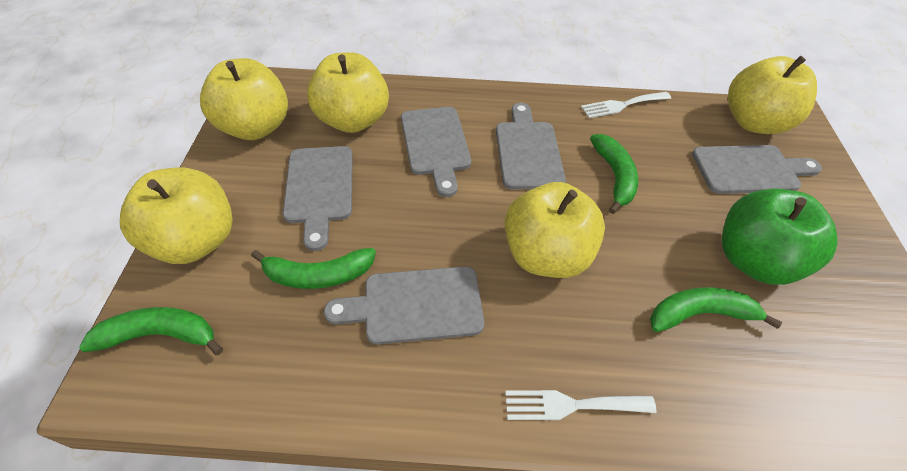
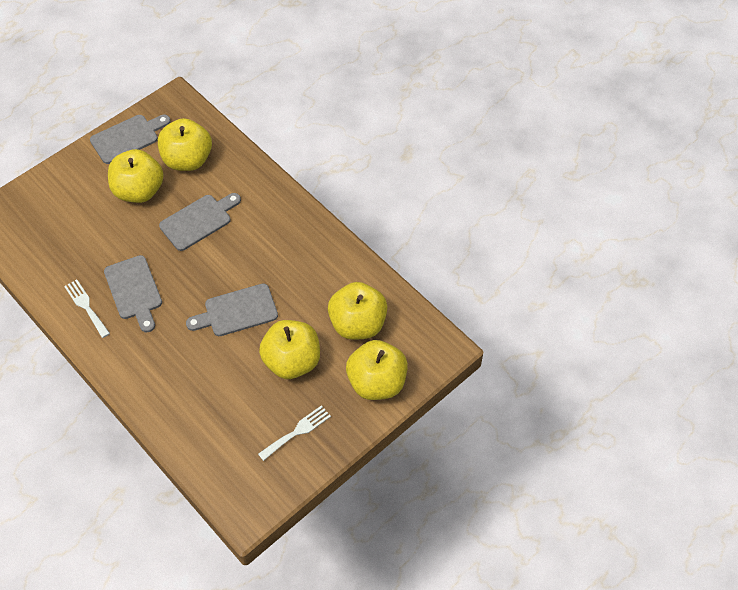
green apple: 1 -> 0
green banana: 4 -> 0
grey cutting board: 5 -> 4

